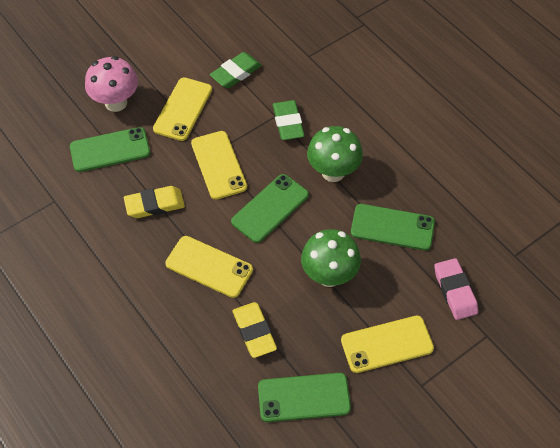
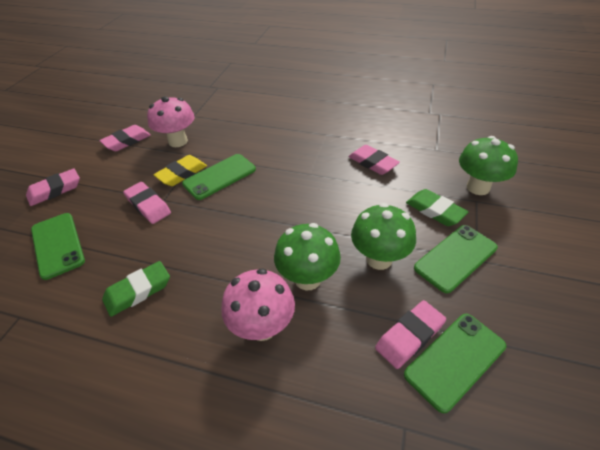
green mushroom: 2 -> 3
pink eraser: 1 -> 5
pink mushroom: 1 -> 2
yellow eraser: 2 -> 1
yellow phone: 4 -> 0

